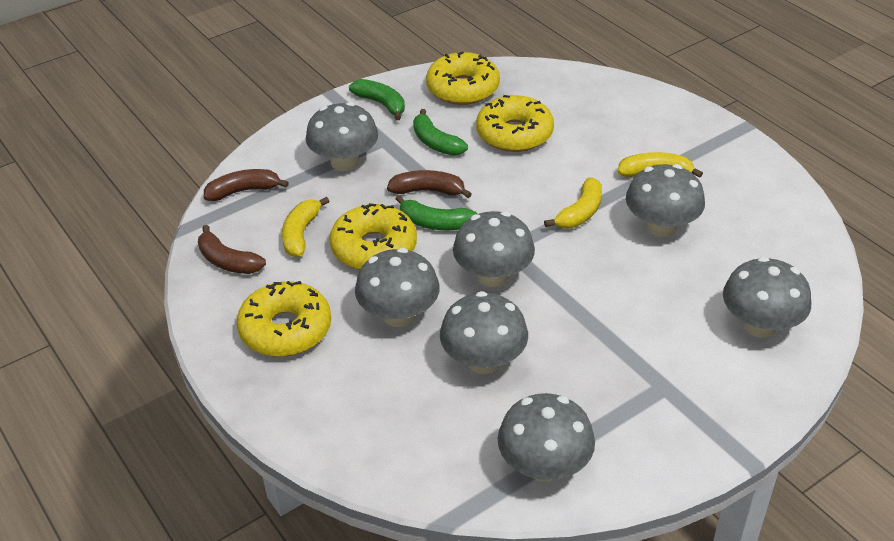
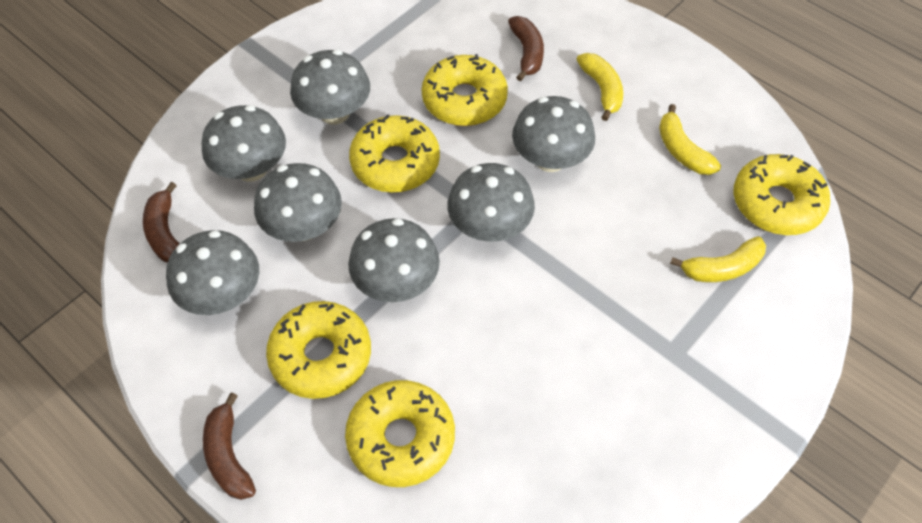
green banana: 3 -> 0
yellow donut: 4 -> 5

